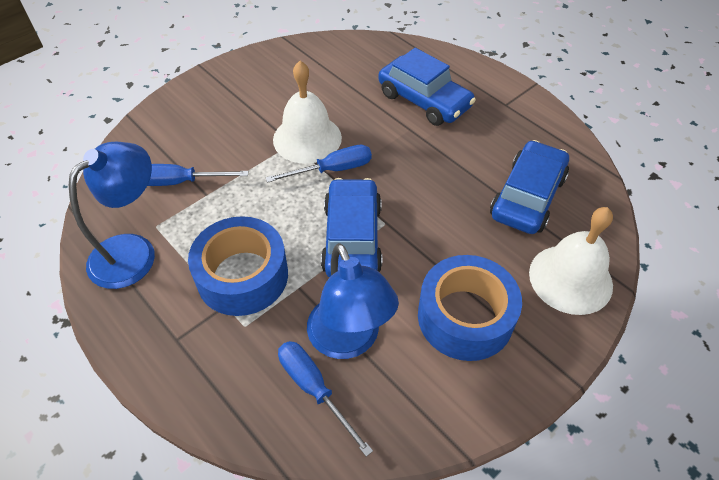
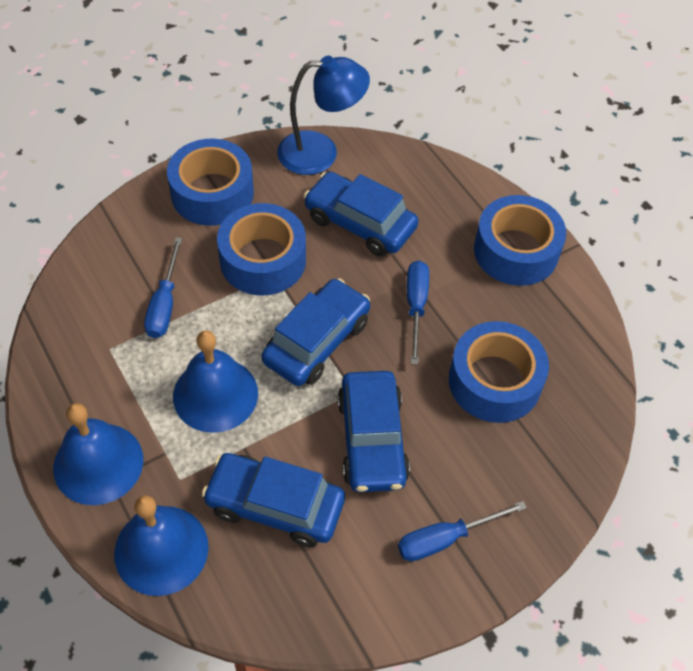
blue bell: 0 -> 3
blue car: 3 -> 4
blue lamp: 2 -> 1
blue tape: 2 -> 4
white bell: 2 -> 0

